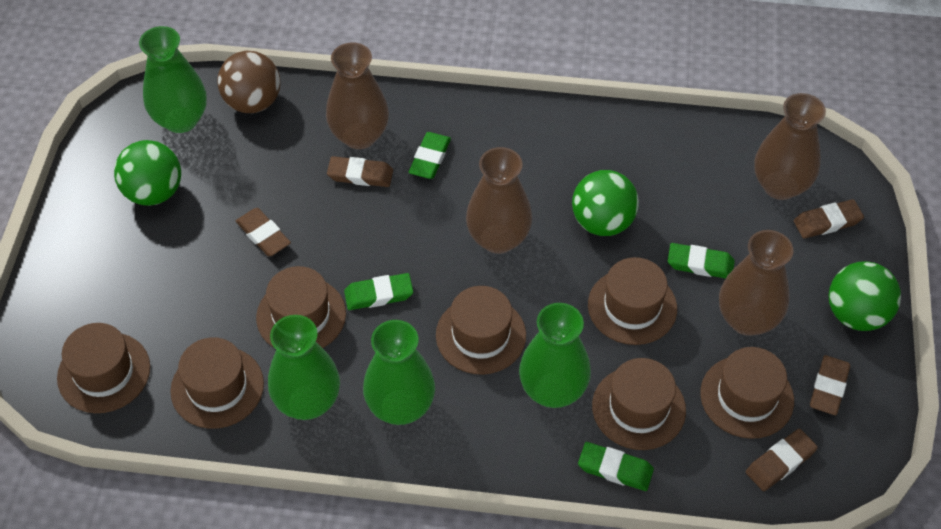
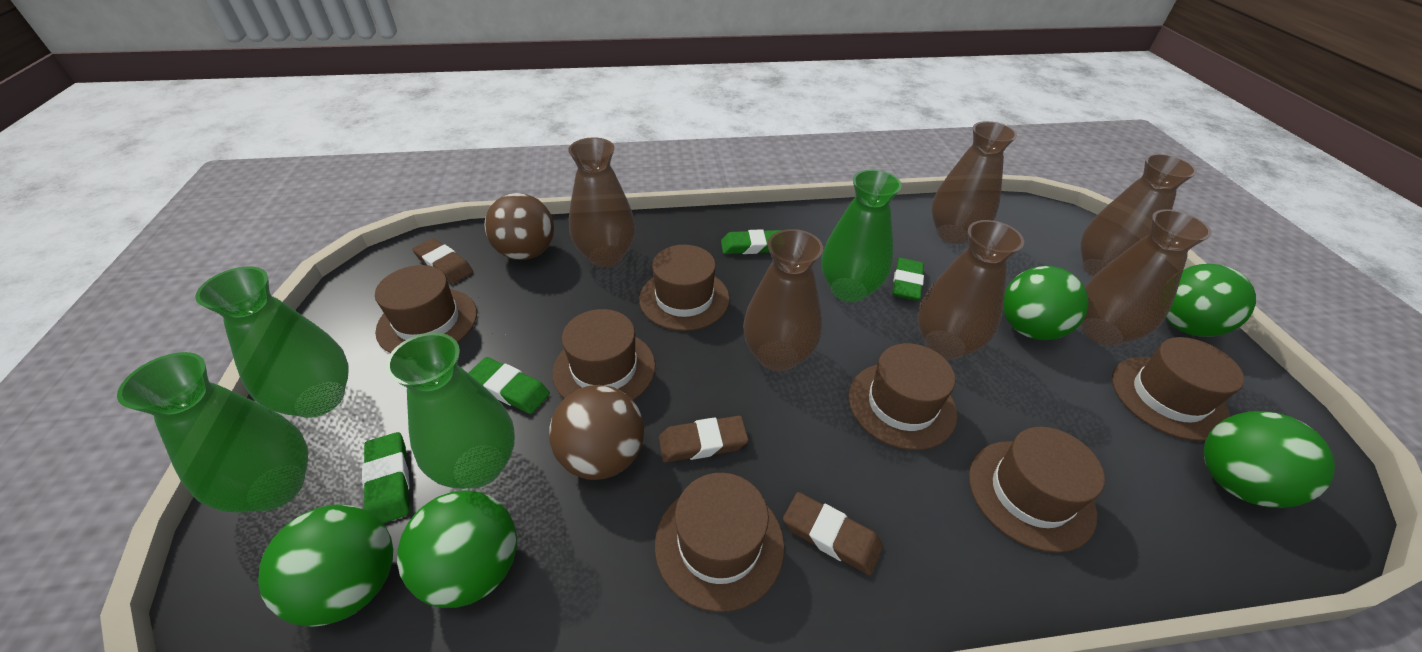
brown ball: 1 -> 2
brown eraser: 5 -> 3
brown vase: 4 -> 6
green ball: 3 -> 5

